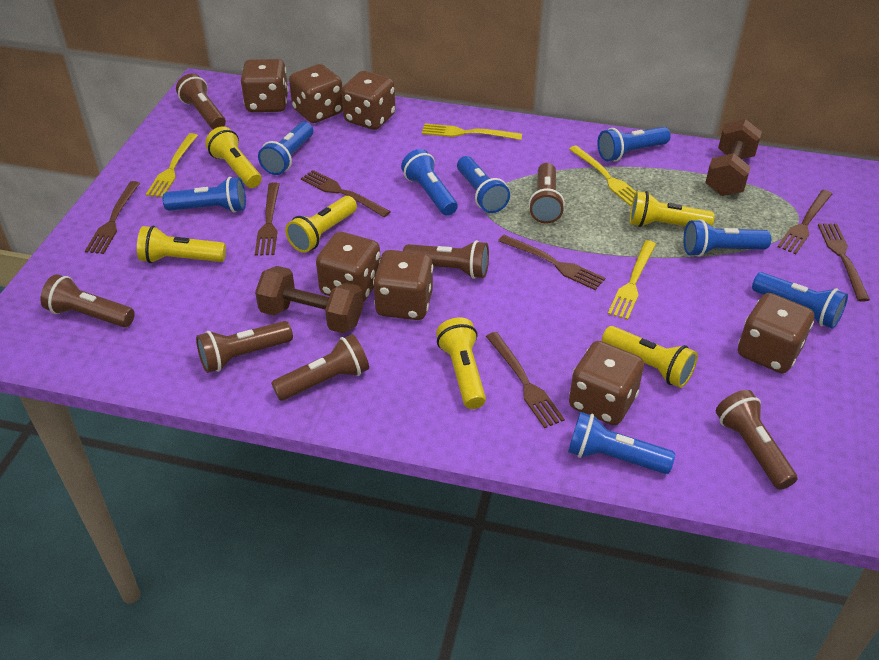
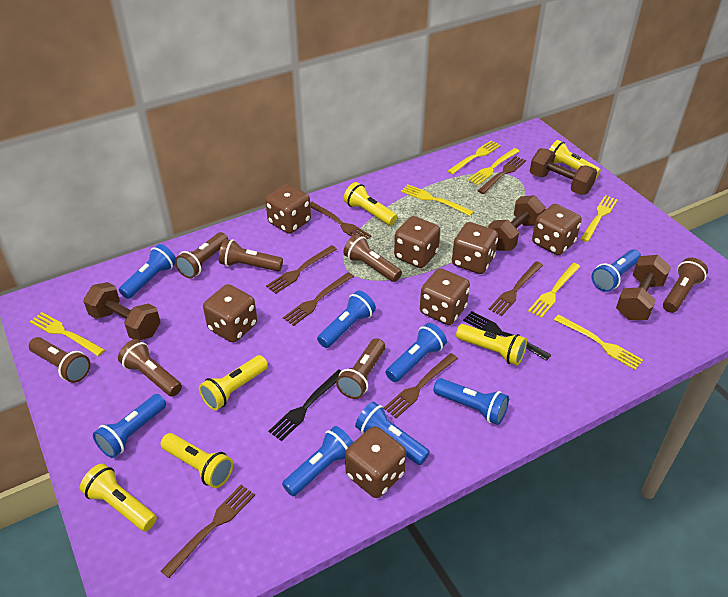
black fork: 0 -> 2
brown dumbbell: 2 -> 4
yellow fork: 4 -> 7

